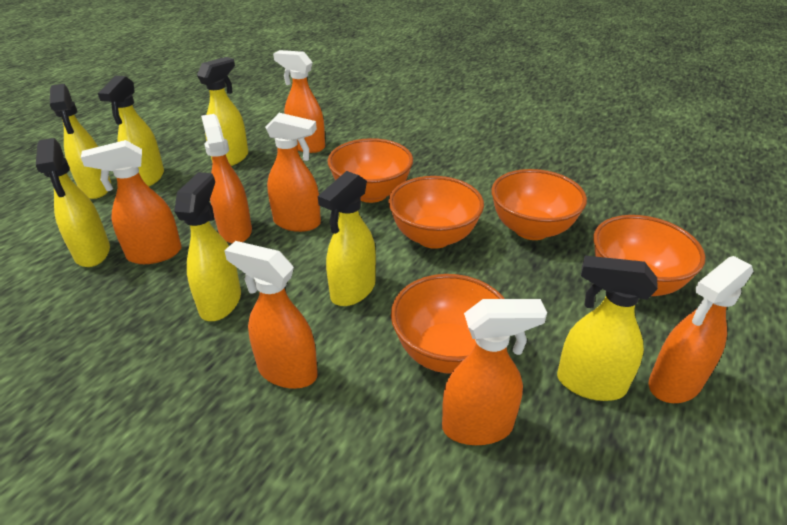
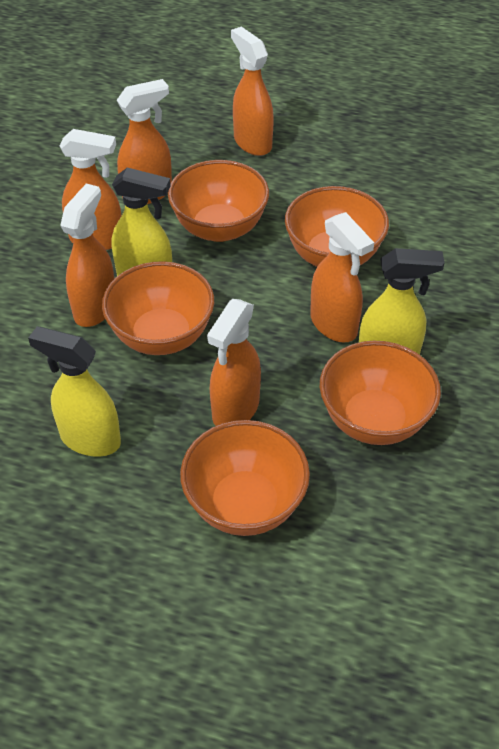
orange spray bottle: 7 -> 6
yellow spray bottle: 7 -> 3

